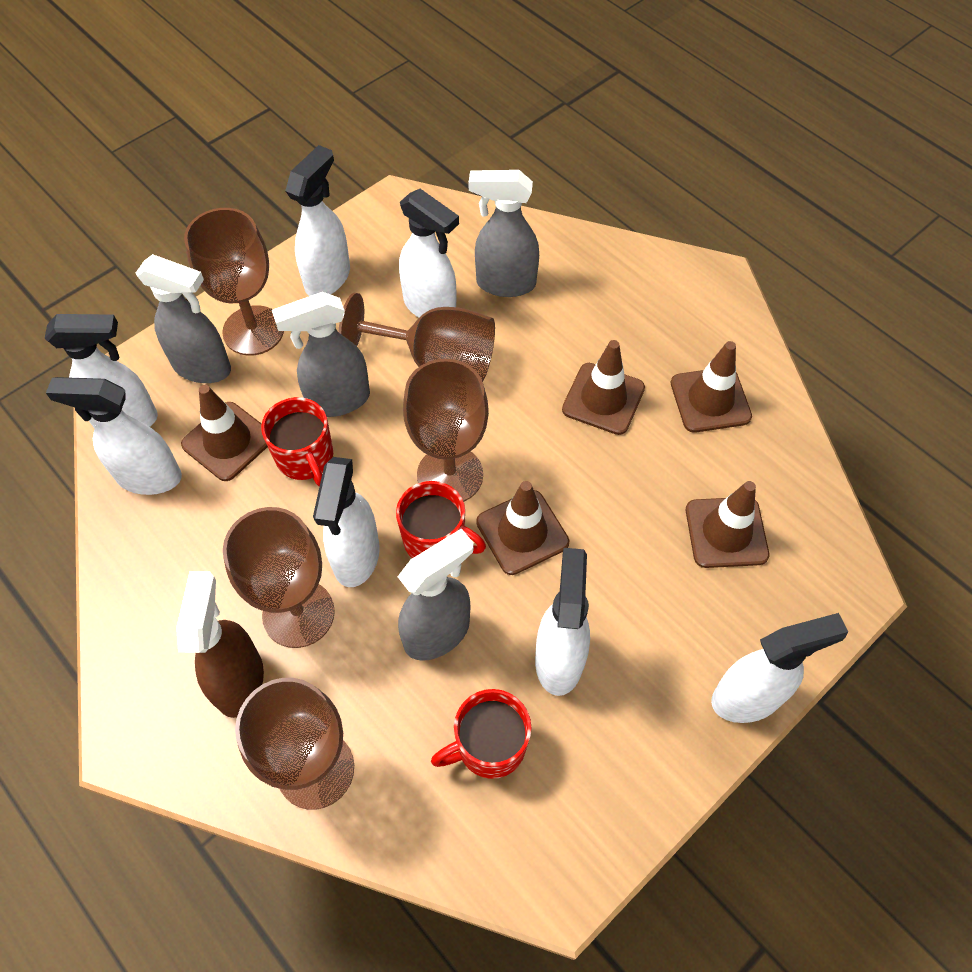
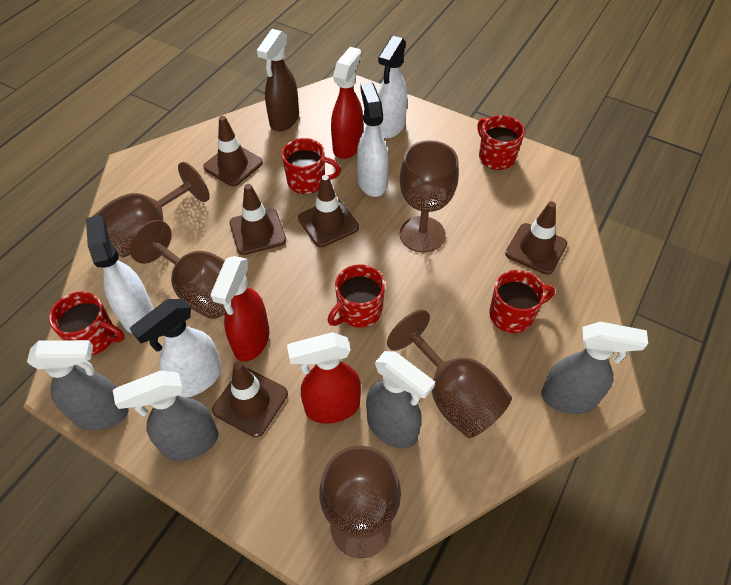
red mug: 3 -> 5
red spray bottle: 0 -> 3
white spray bottle: 7 -> 4

